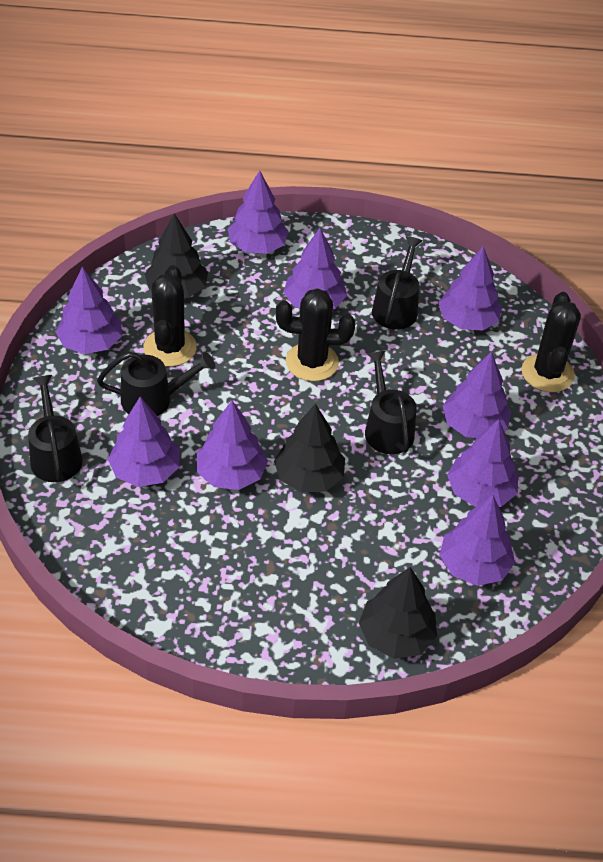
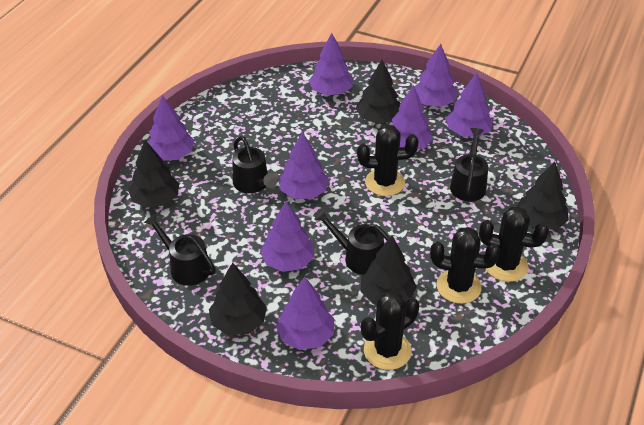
black cactus: 3 -> 4
black tree: 3 -> 5
purple tree: 9 -> 8

